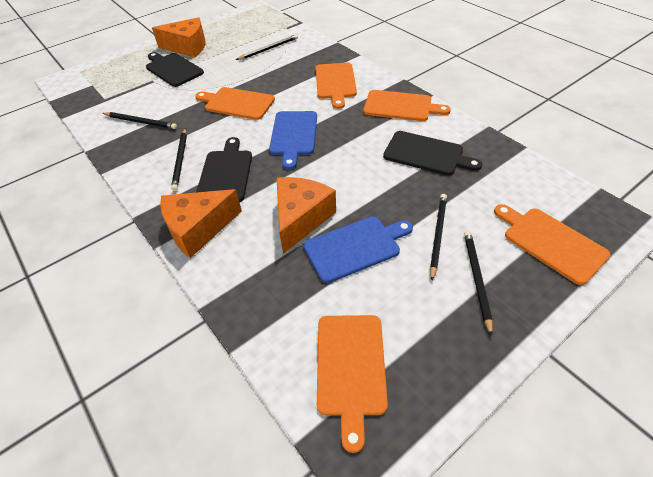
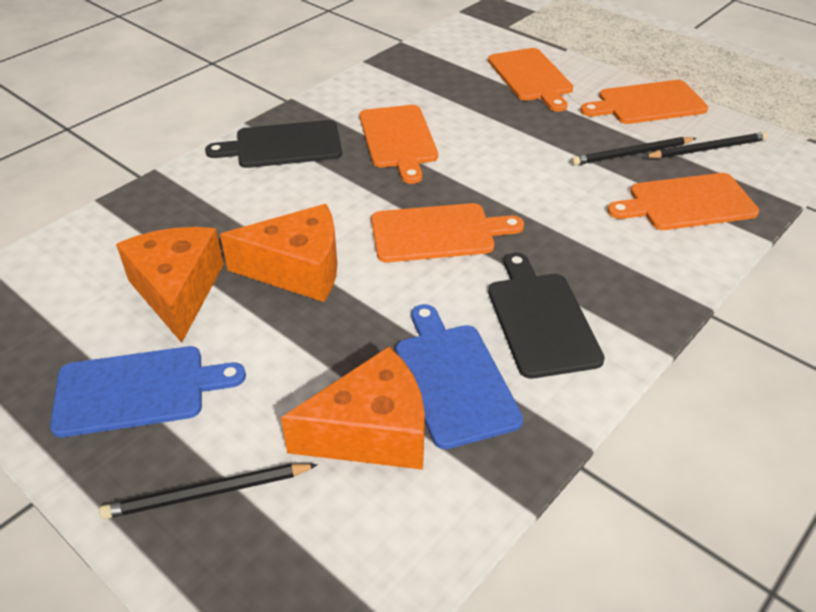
black cutting board: 3 -> 2
black pencil: 5 -> 3

